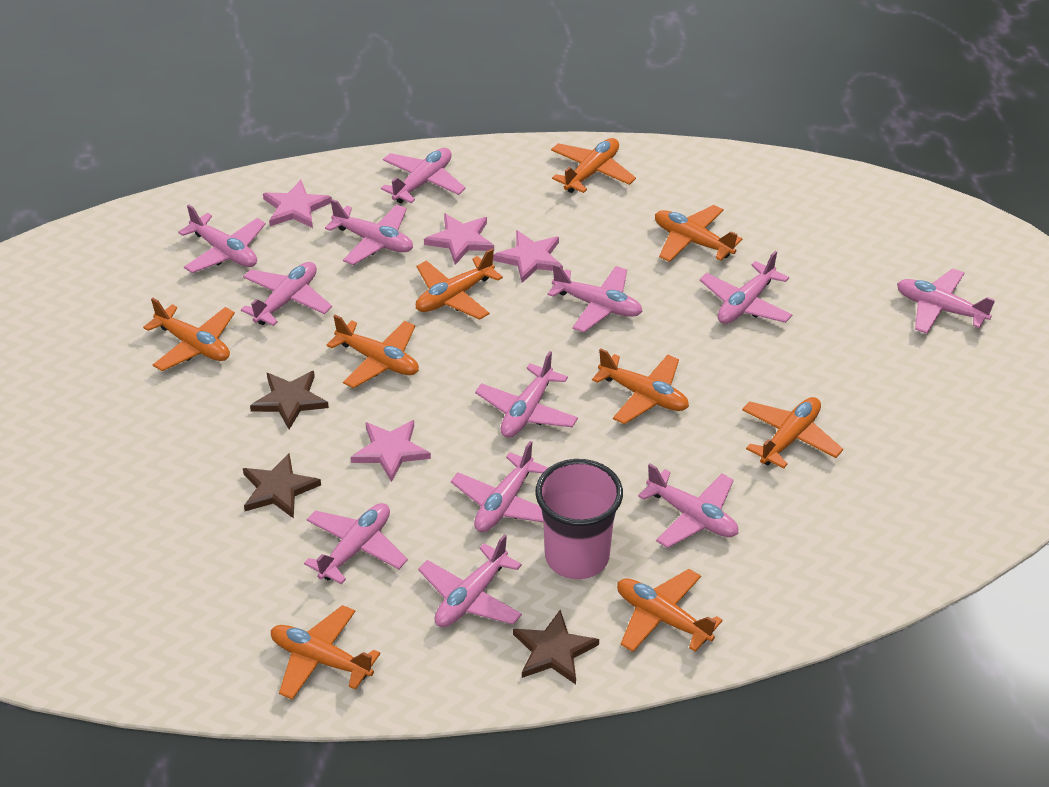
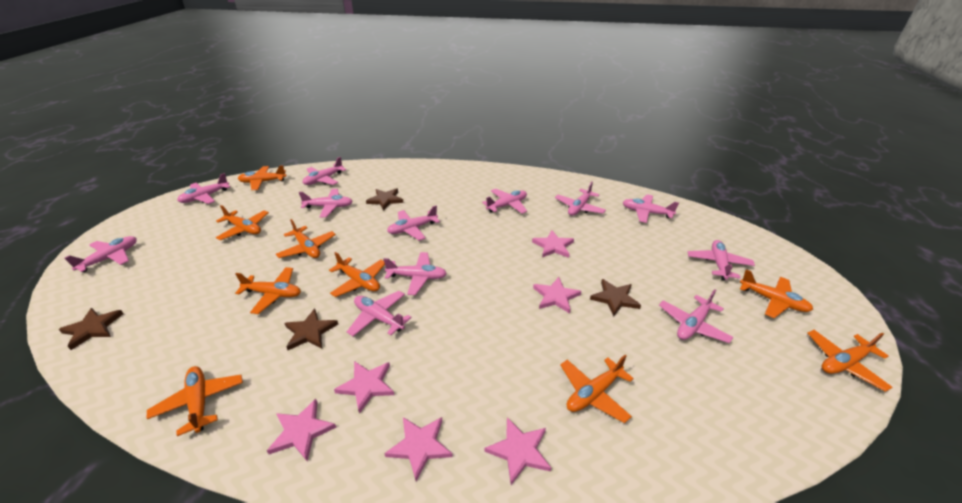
brown star: 3 -> 4
pink cup: 1 -> 0
pink star: 4 -> 6

